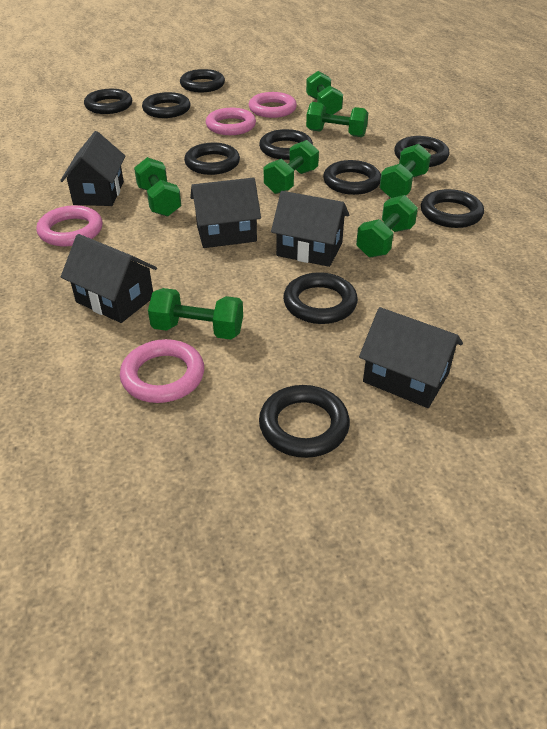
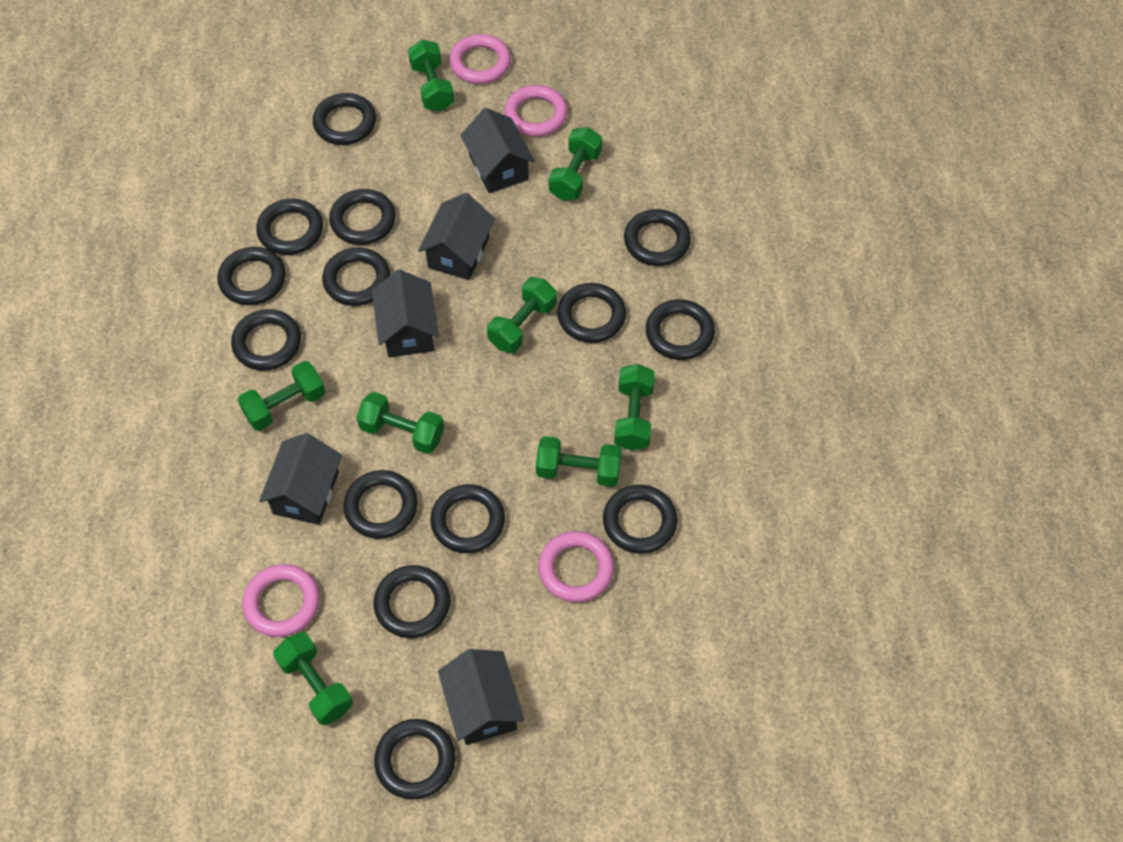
black ring: 10 -> 14
green dumbbell: 7 -> 8

